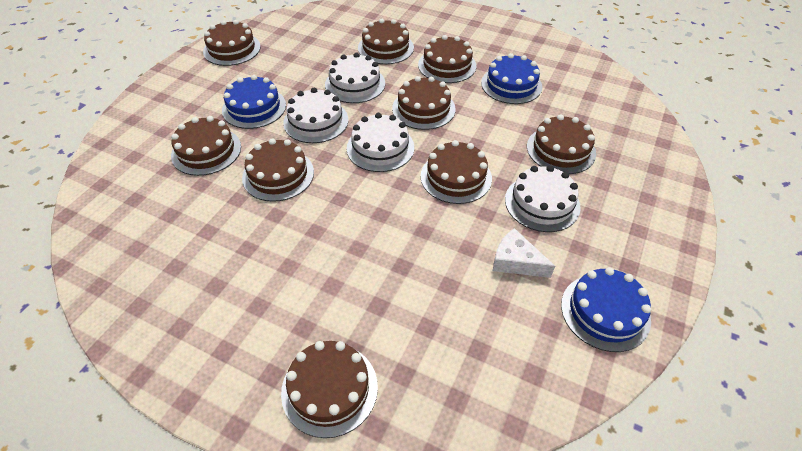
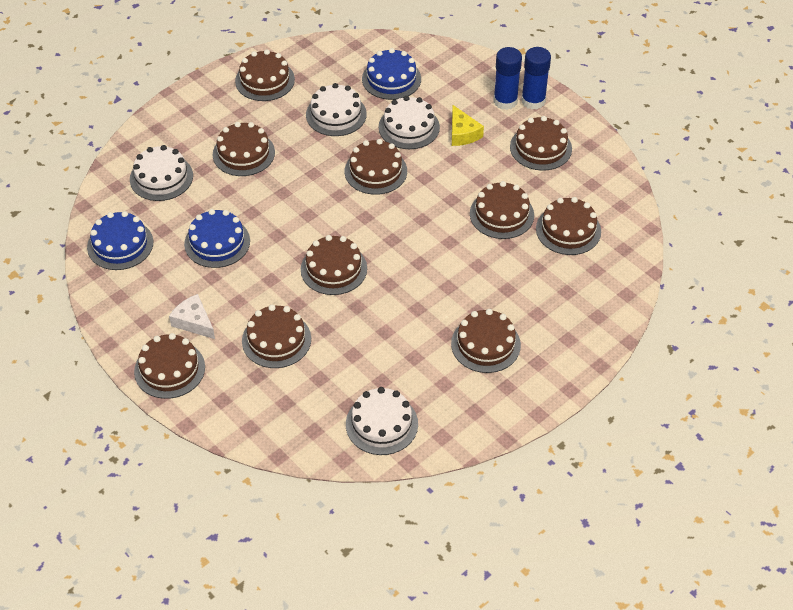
blue glue stick: 0 -> 2
brown cake: 9 -> 10
yellow cheese: 0 -> 1

